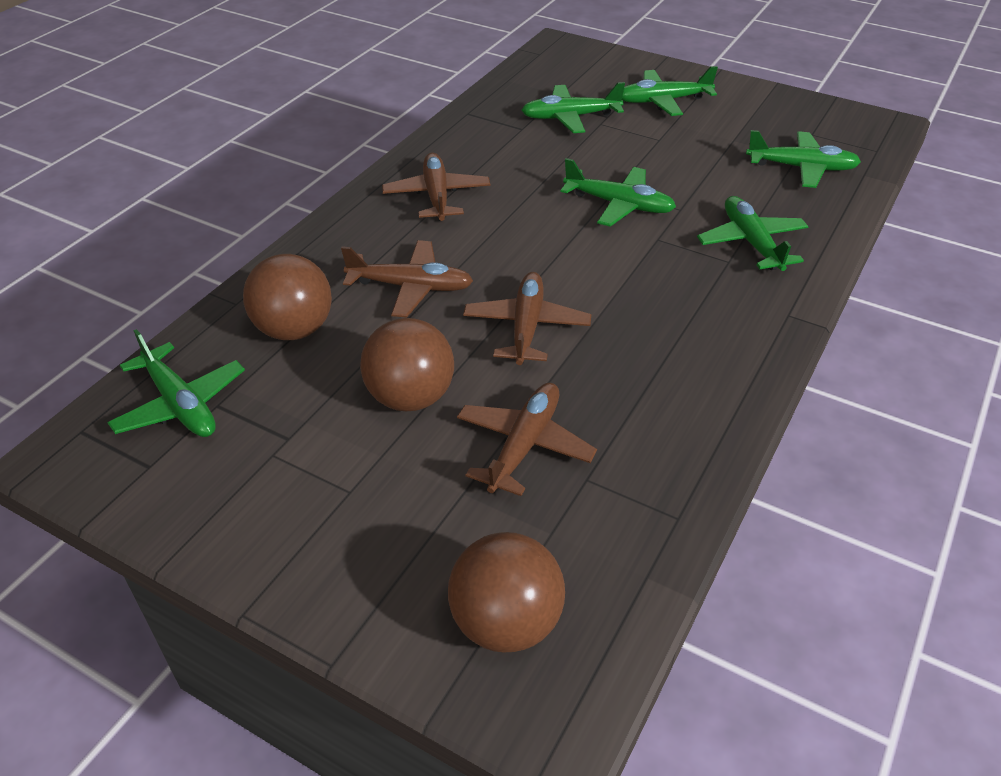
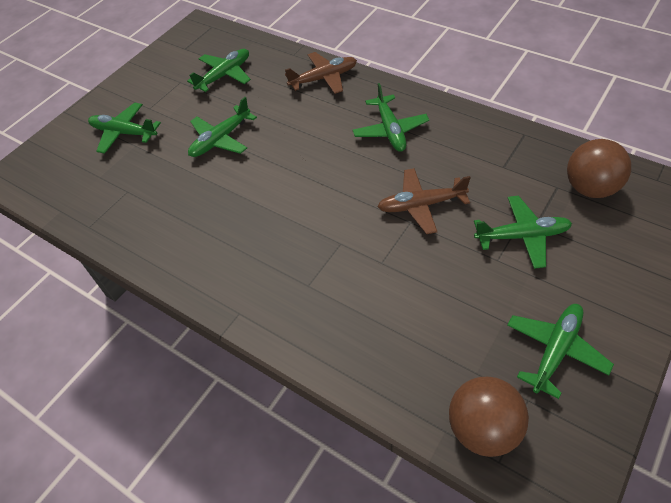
brown ball: 3 -> 2
brown plane: 4 -> 2

